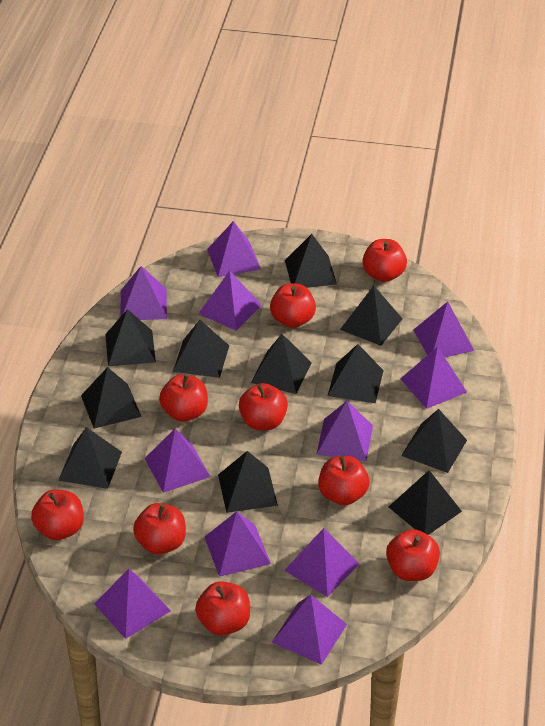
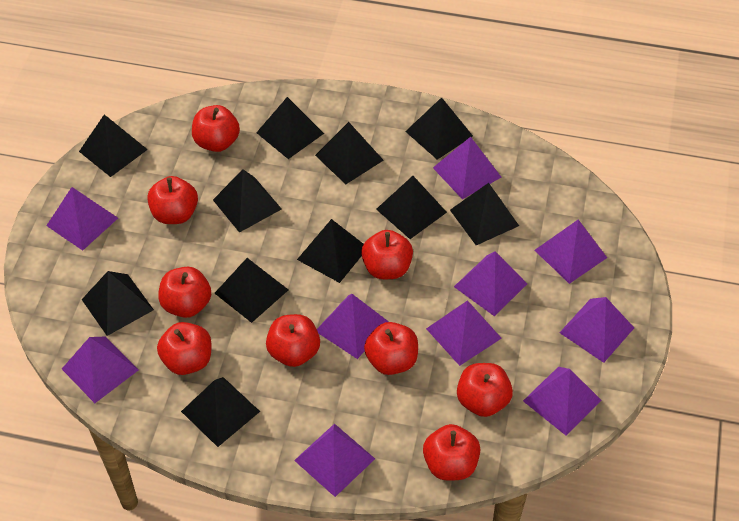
purple pyramid: 11 -> 10

